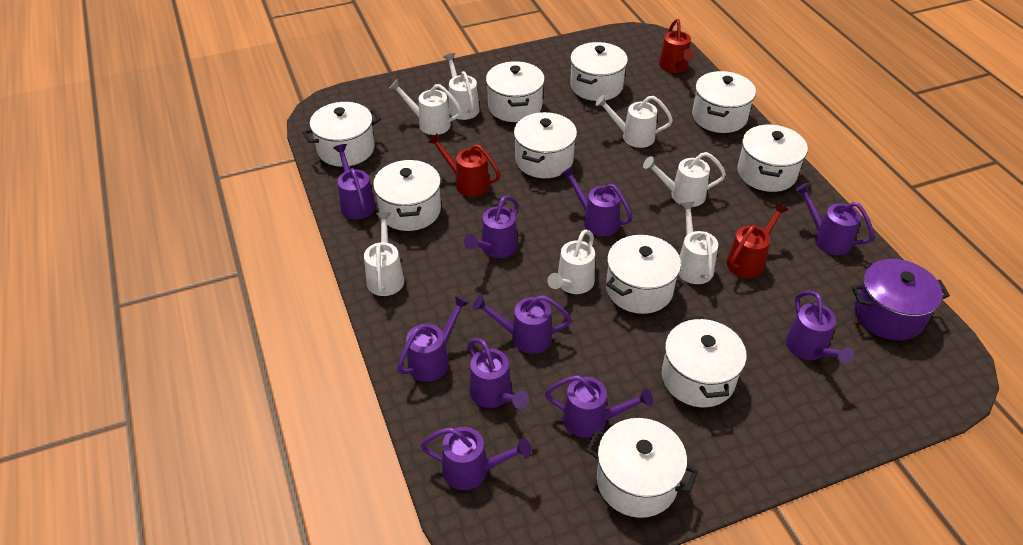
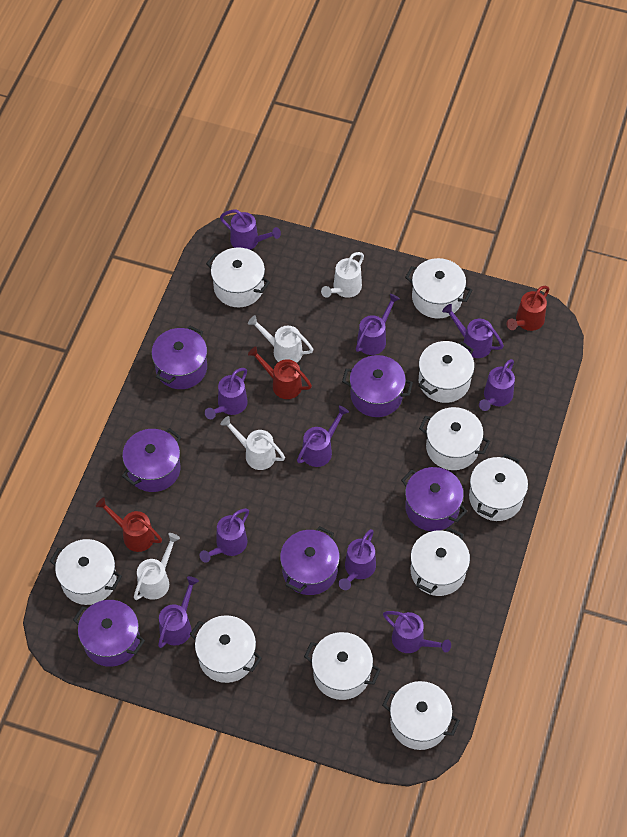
purple pot: 1 -> 6
white watering can: 7 -> 4

